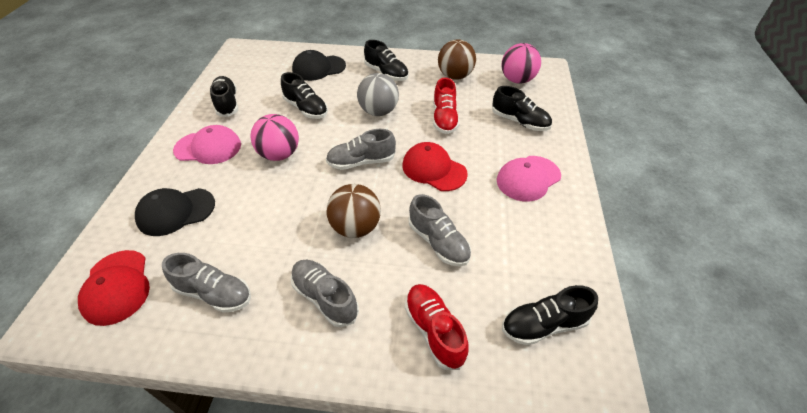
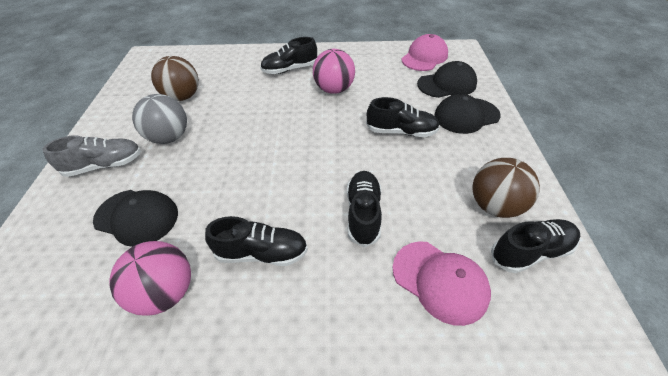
black cap: 2 -> 3
grey shoe: 4 -> 1
red cap: 2 -> 0
red shoe: 2 -> 0

